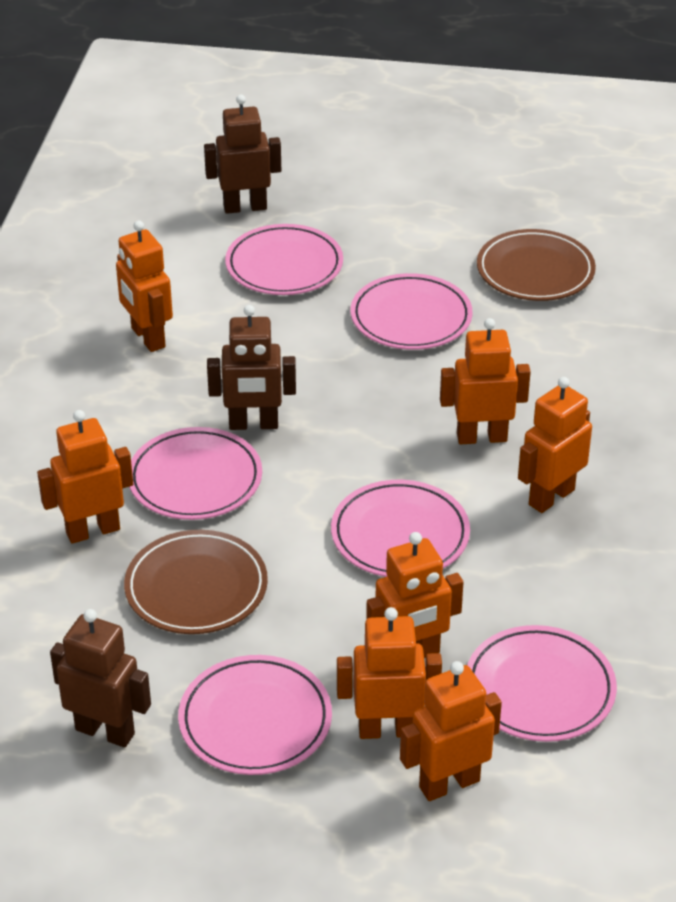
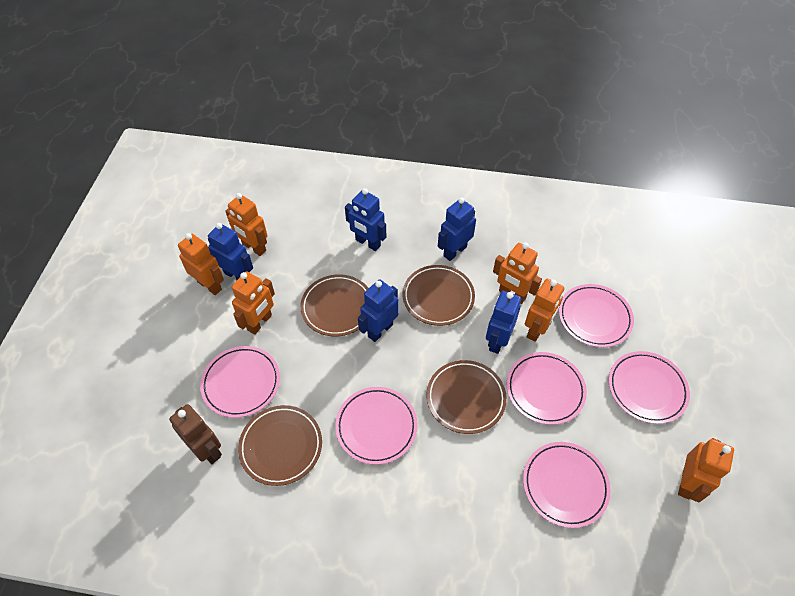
blue robot: 0 -> 5
brown plate: 2 -> 4
brown robot: 3 -> 1
orange robot: 7 -> 6

